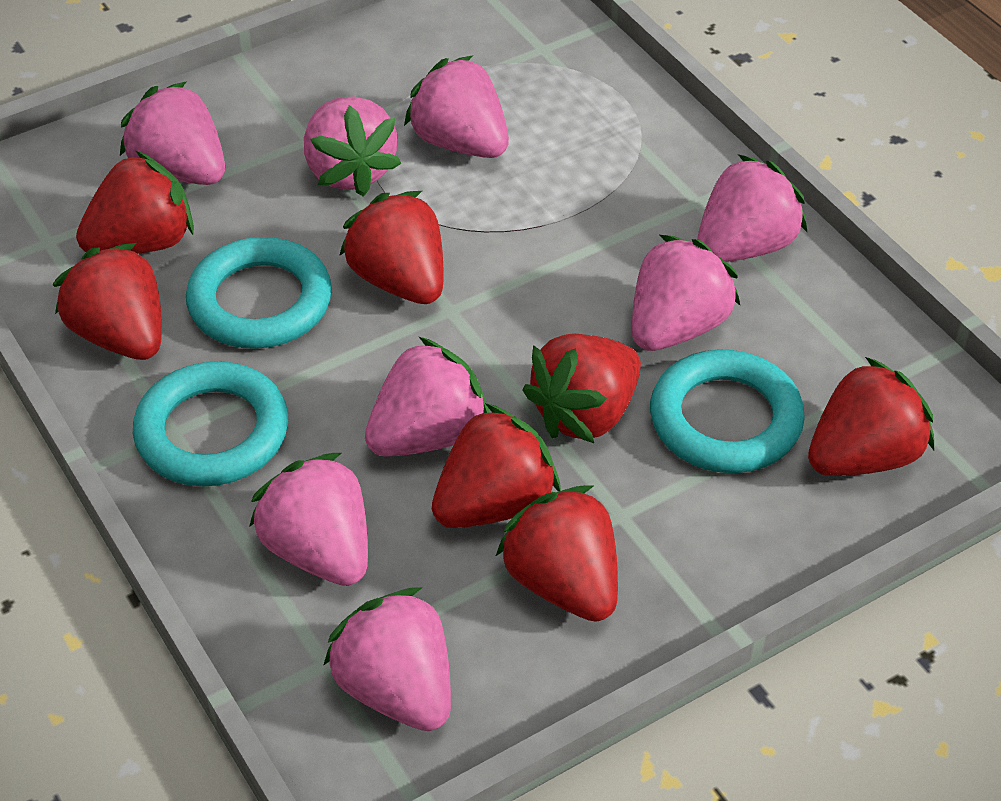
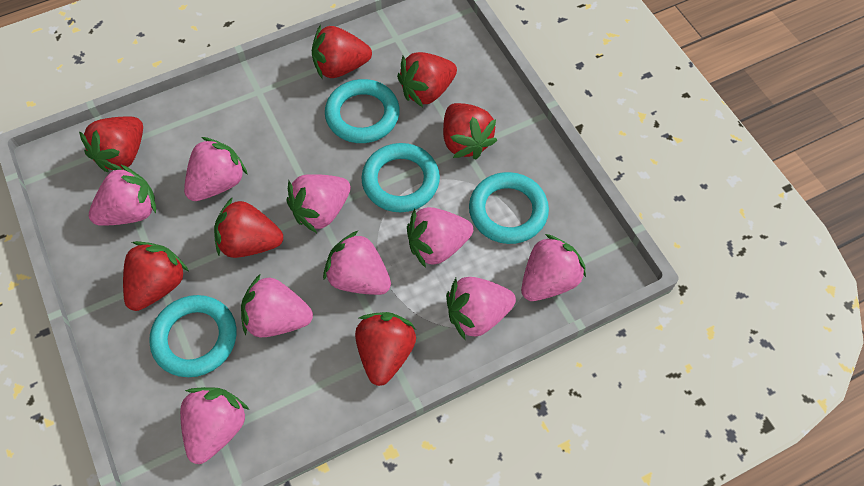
pink strawberry: 8 -> 9
turquoise ring: 3 -> 4

